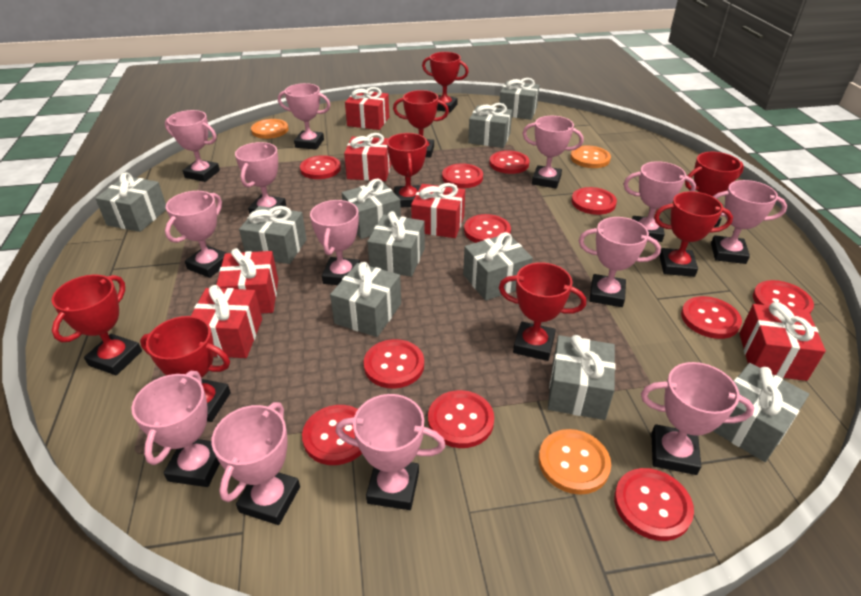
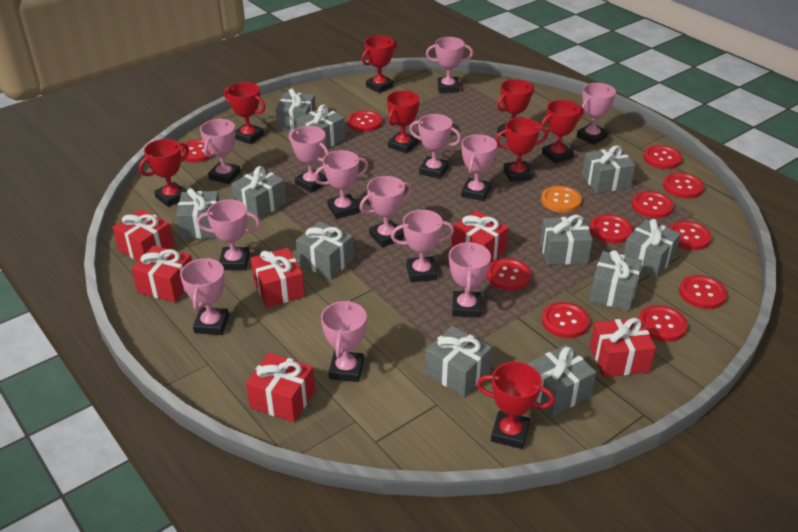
grey gift: 10 -> 11
orange button: 3 -> 1

